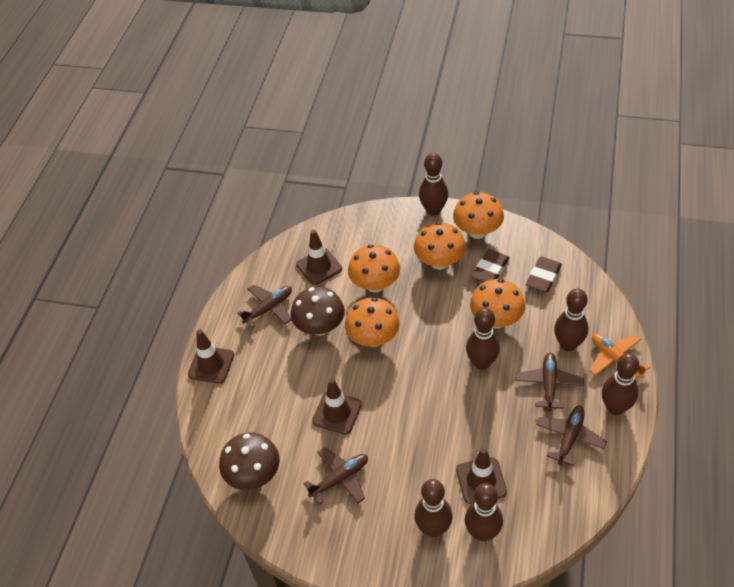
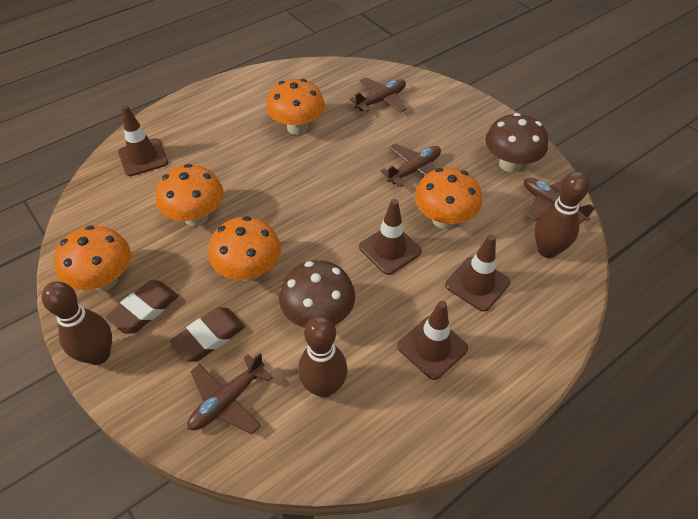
brown bowling pin: 6 -> 3
orange plane: 1 -> 0

